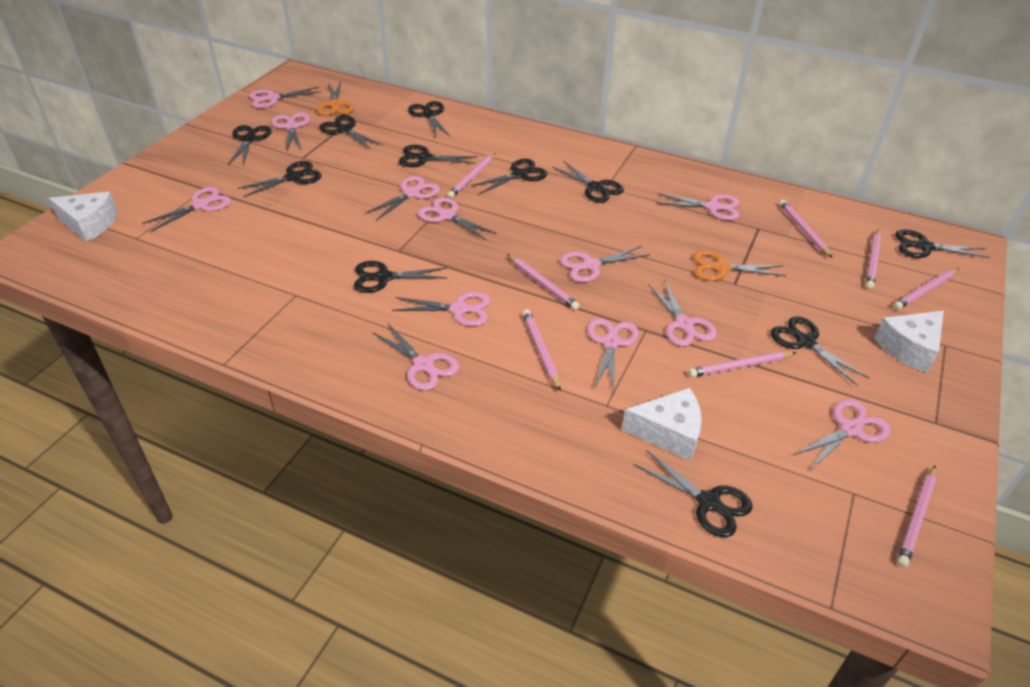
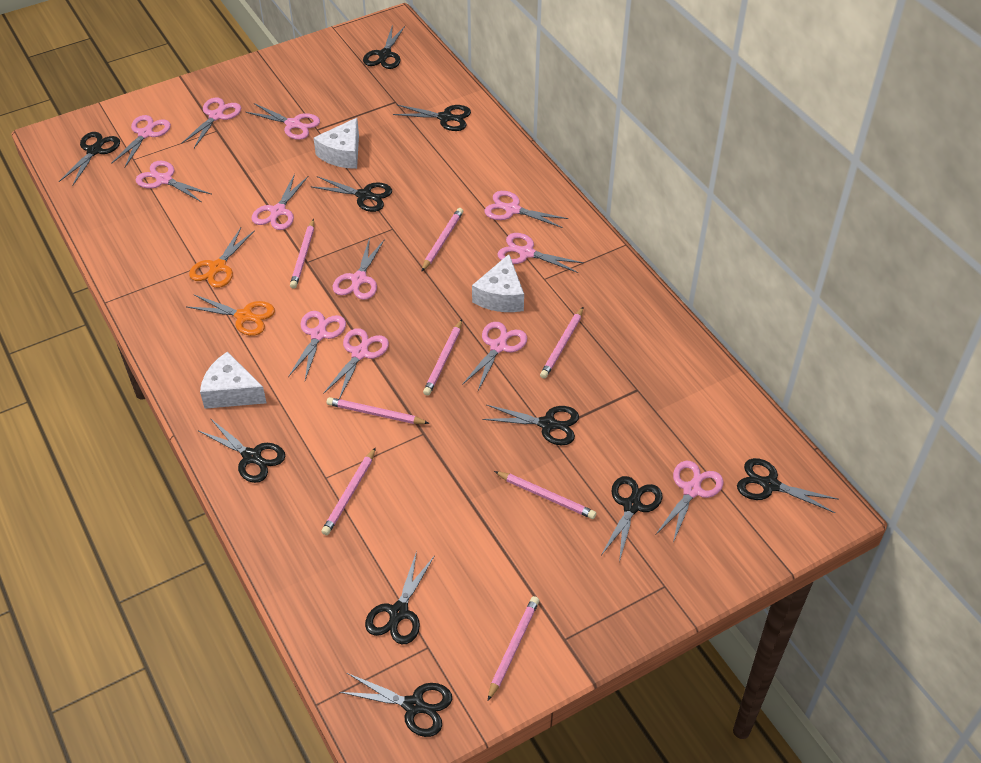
black scissors: 11 -> 10

